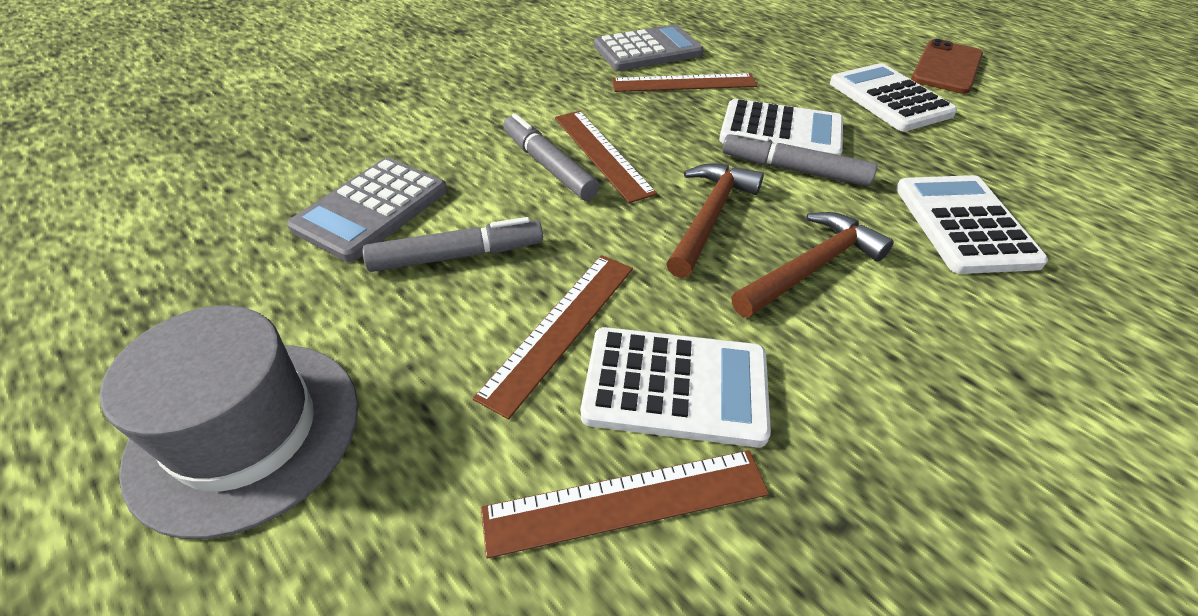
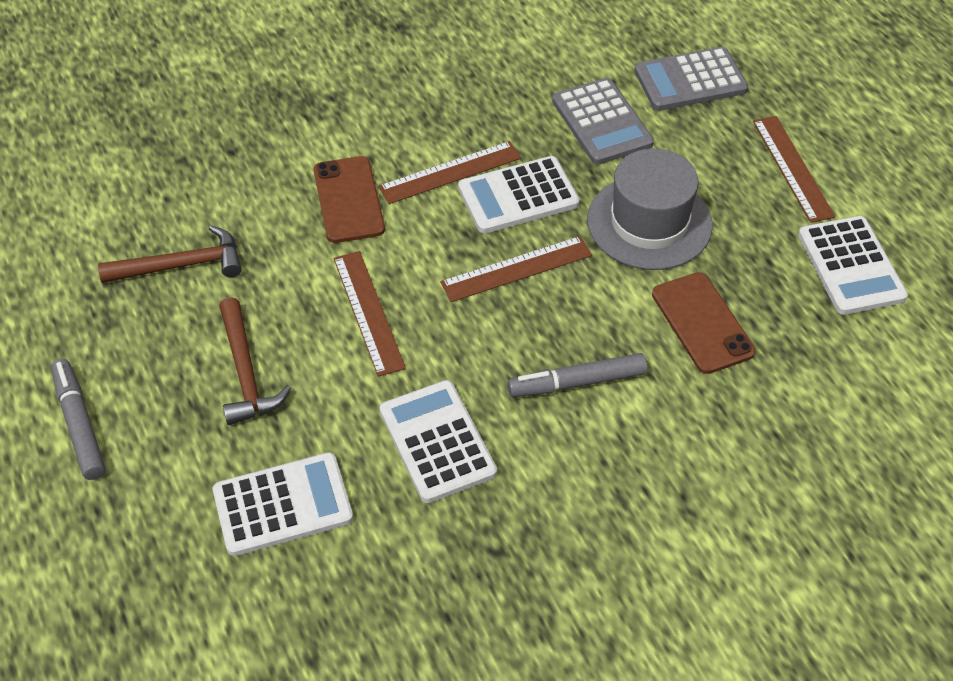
brown phone: 1 -> 2
grey marker: 3 -> 2

